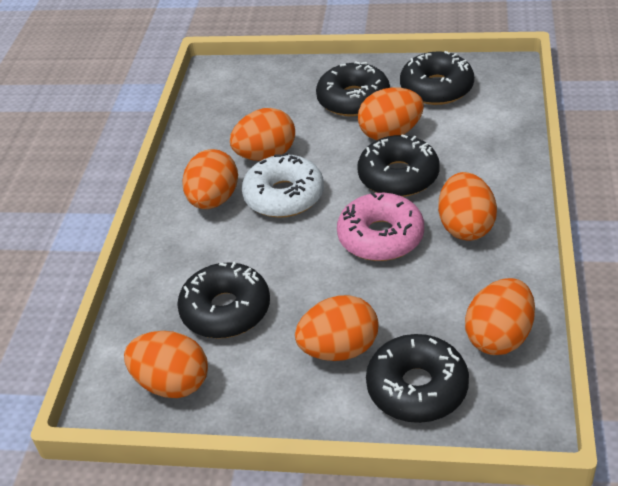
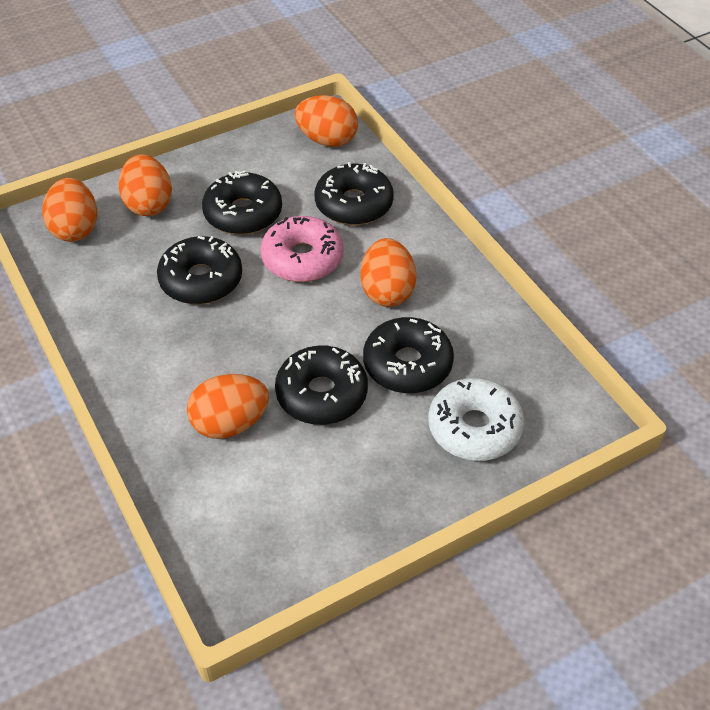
orange egg: 7 -> 5

